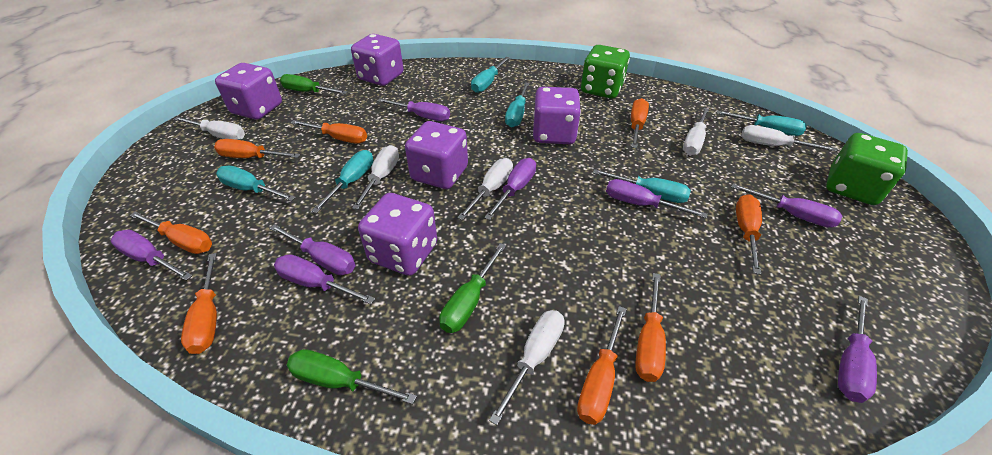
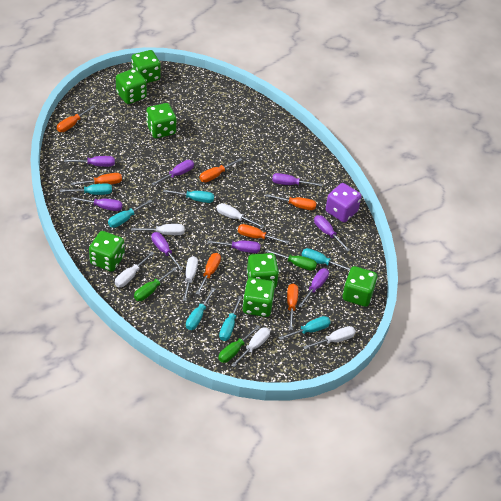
green dice: 2 -> 7
orange screwdriver: 8 -> 7
purple dice: 5 -> 1
turquoise screwdriver: 6 -> 7

